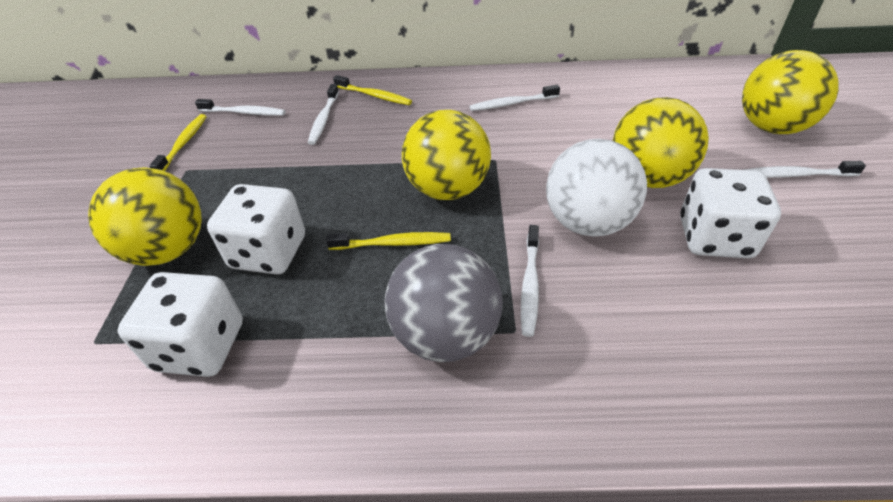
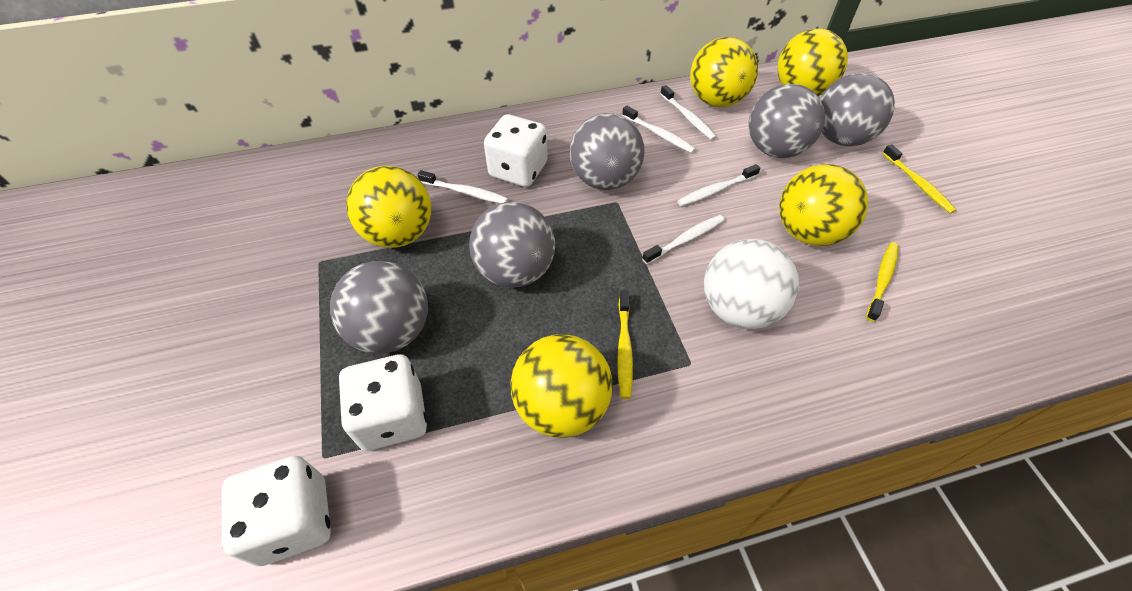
grey ball: 1 -> 5
yellow ball: 4 -> 5

